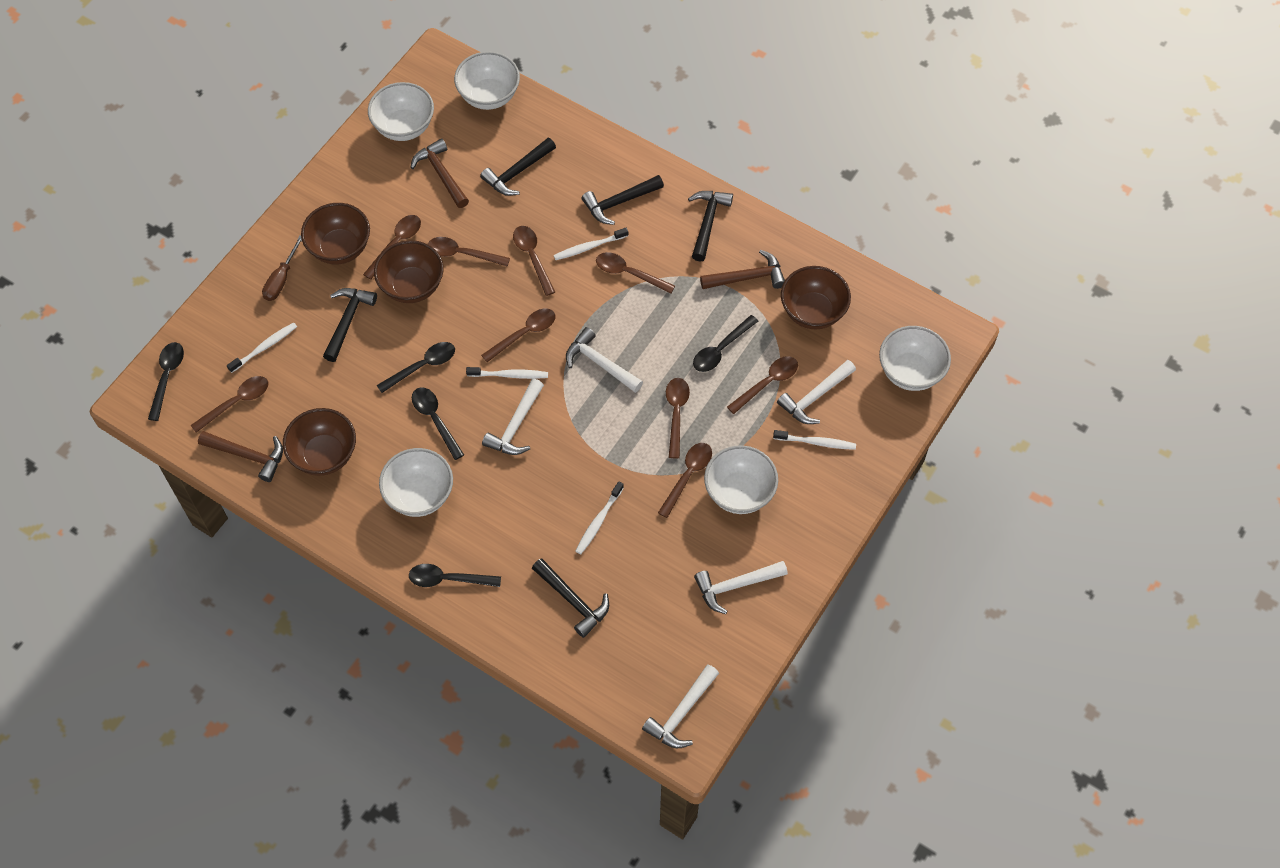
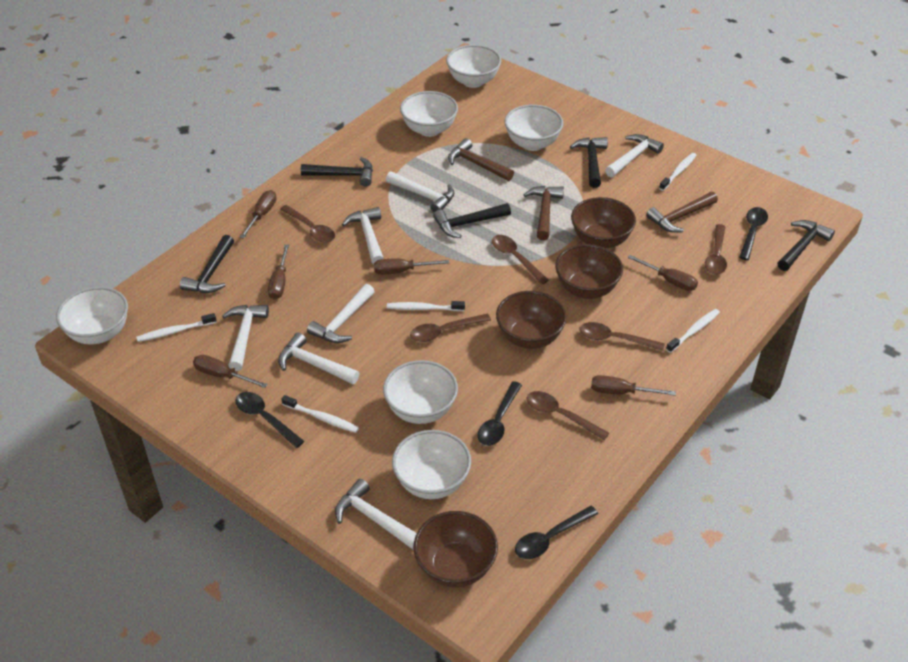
black spoon: 5 -> 4
brown screwdriver: 1 -> 6
brown spoon: 9 -> 6
white bowl: 5 -> 6
white hammer: 5 -> 7

